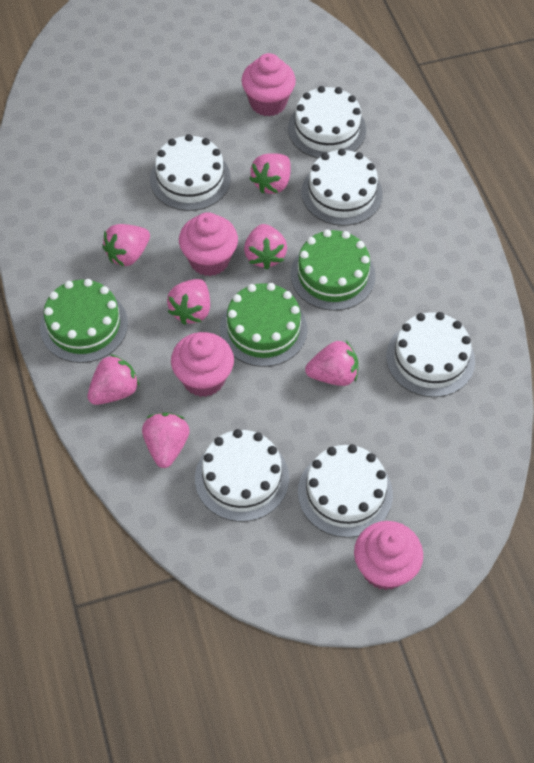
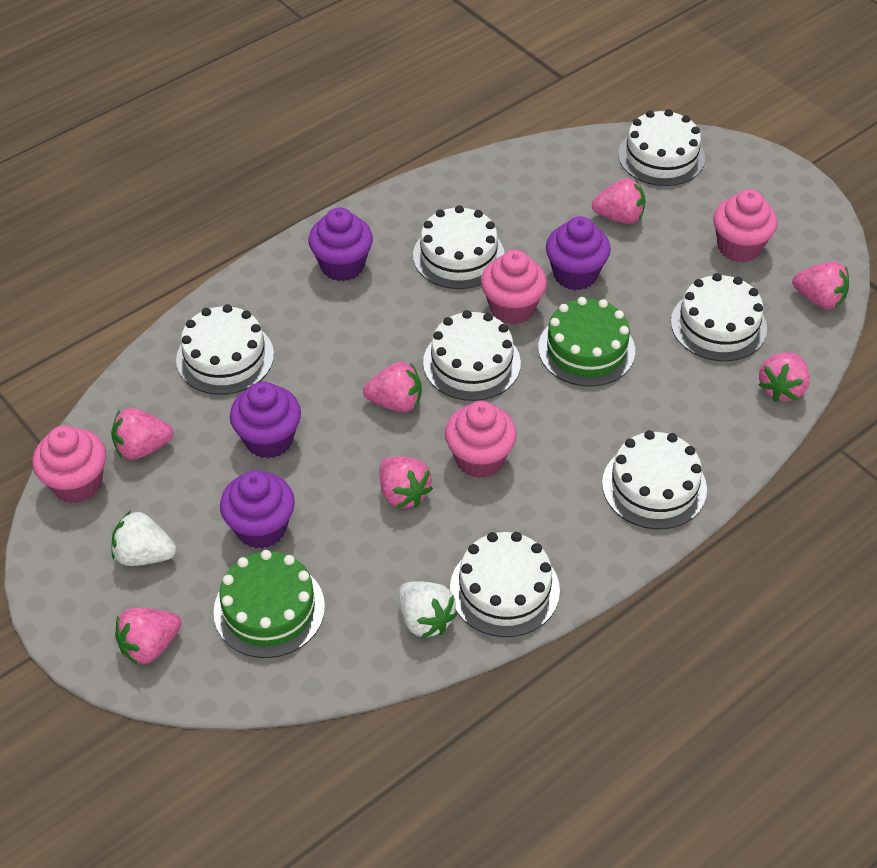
green cake: 3 -> 2
purple cupcake: 0 -> 4
white cake: 6 -> 7
white strawberry: 0 -> 2

